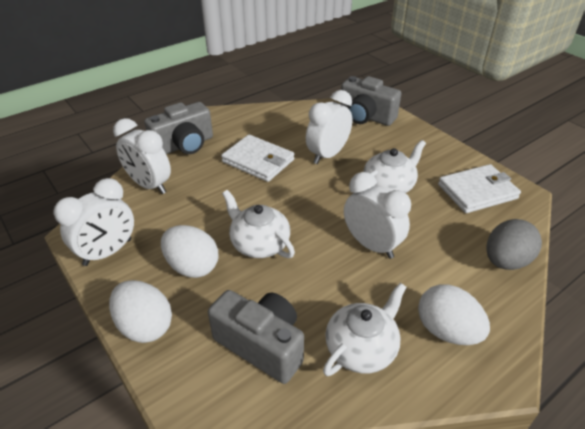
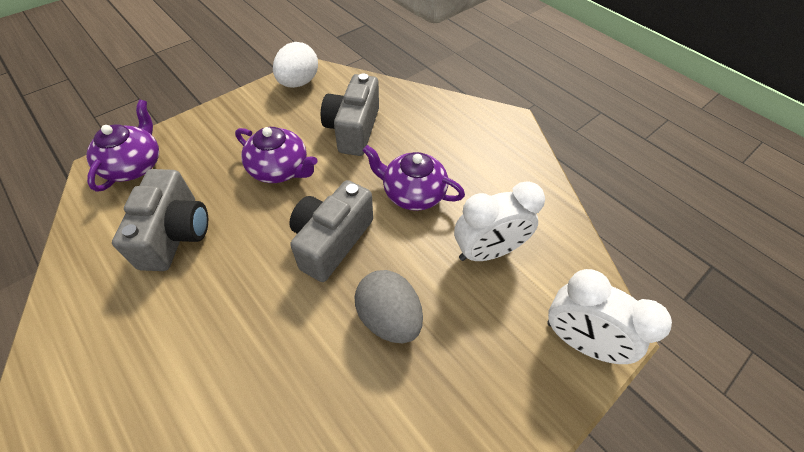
purple teapot: 0 -> 3
white clock: 4 -> 2
white egg: 3 -> 1
white teapot: 3 -> 0
white wallet: 2 -> 0

